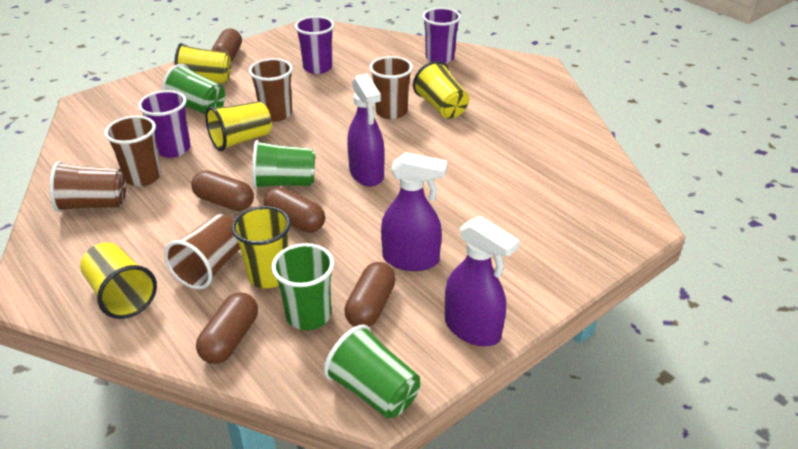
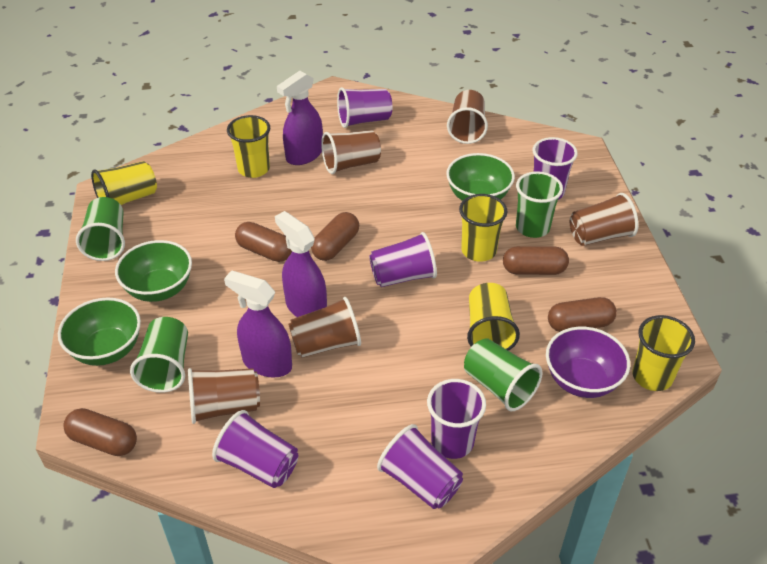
green bowl: 0 -> 3
purple bowl: 0 -> 1
purple cup: 3 -> 6

